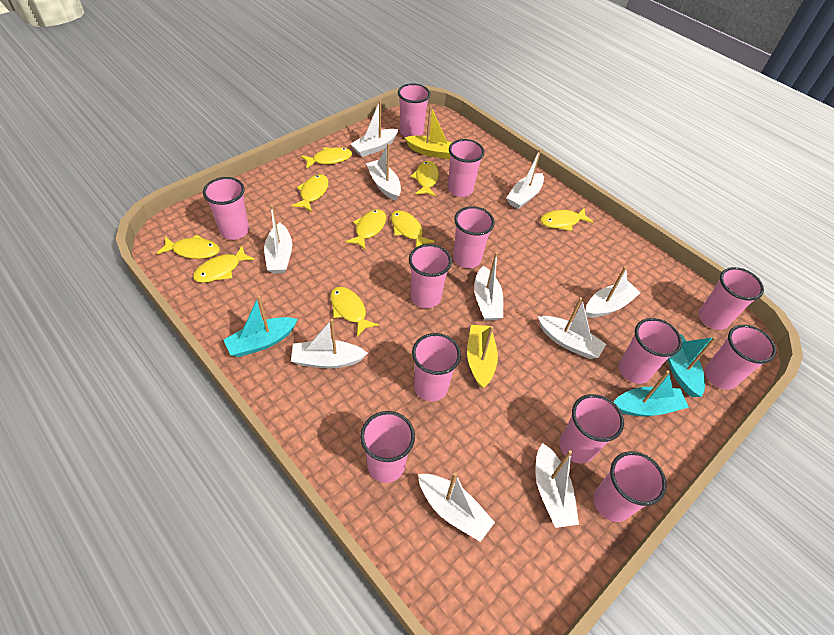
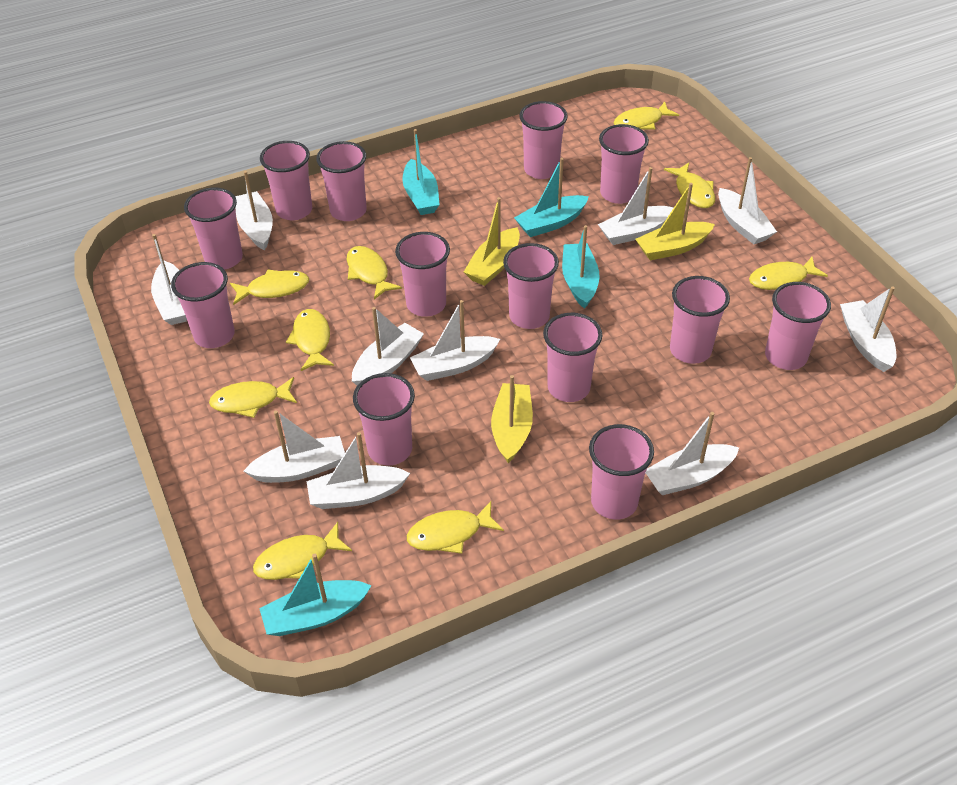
pink cup: 12 -> 13
turquoise boat: 3 -> 4
yellow boat: 2 -> 3

